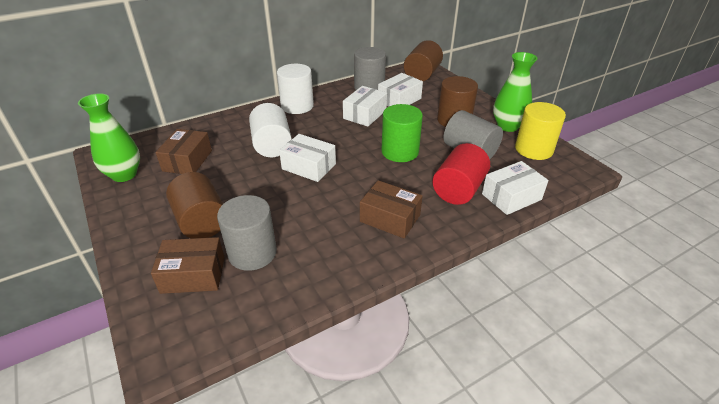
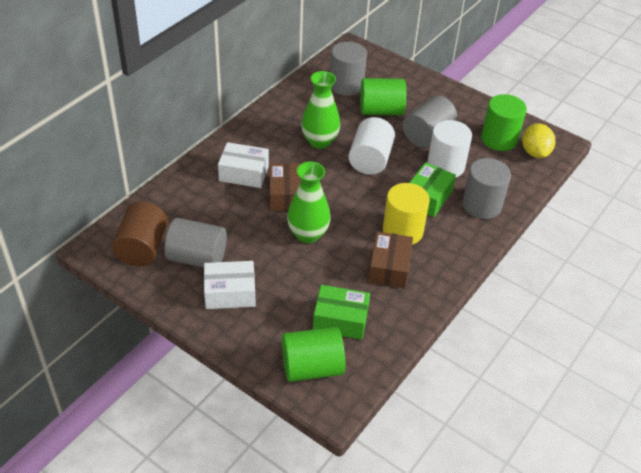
brown box: 3 -> 2
brown cylinder: 3 -> 1
green box: 0 -> 2
green cylinder: 1 -> 3
grey cylinder: 3 -> 4
red cylinder: 1 -> 0
white box: 4 -> 2
yellow lemon: 0 -> 1

